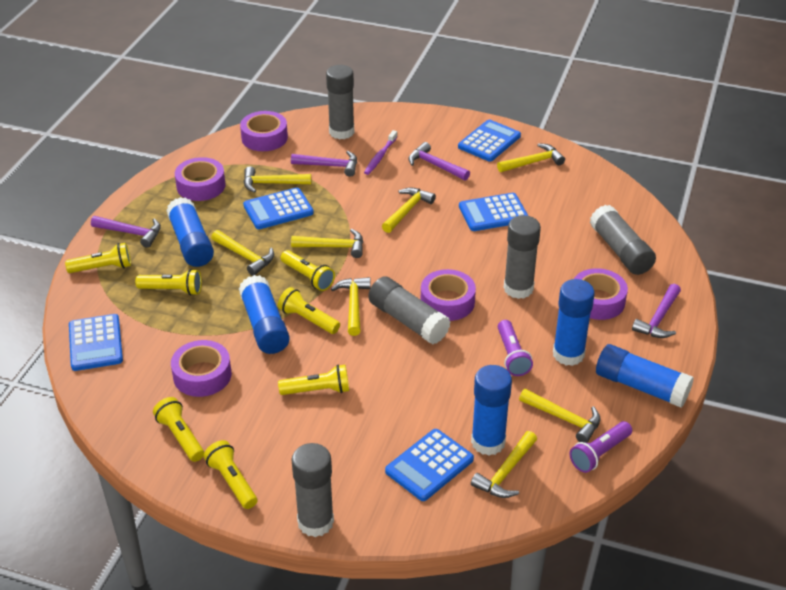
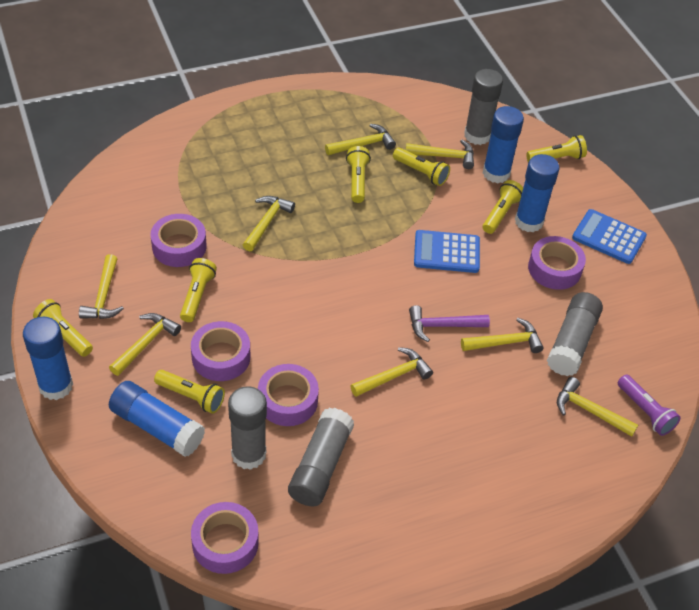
blue calculator: 5 -> 2
blue glue stick: 5 -> 4
grey glue stick: 5 -> 4
purple flashlight: 2 -> 1
purple hammer: 4 -> 1
purple toothbrush: 1 -> 0

